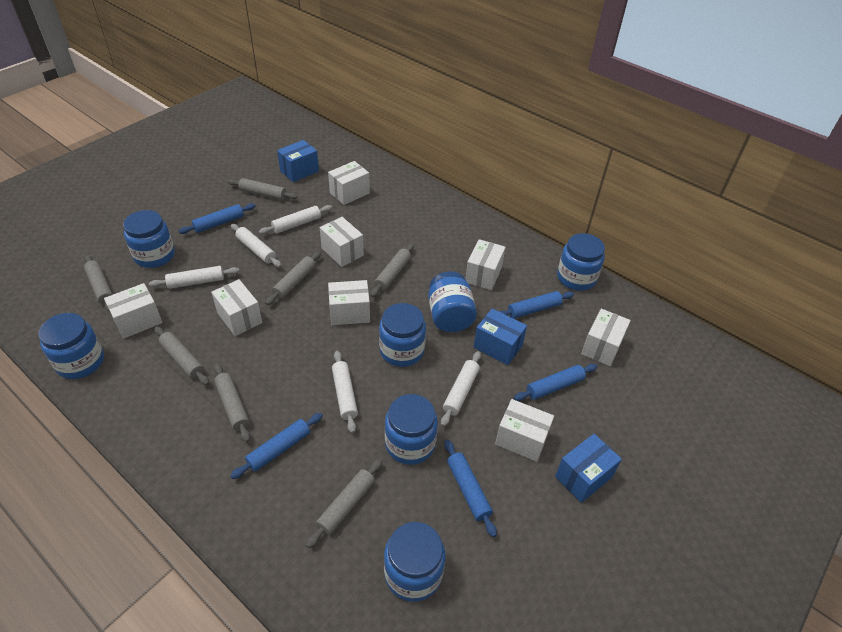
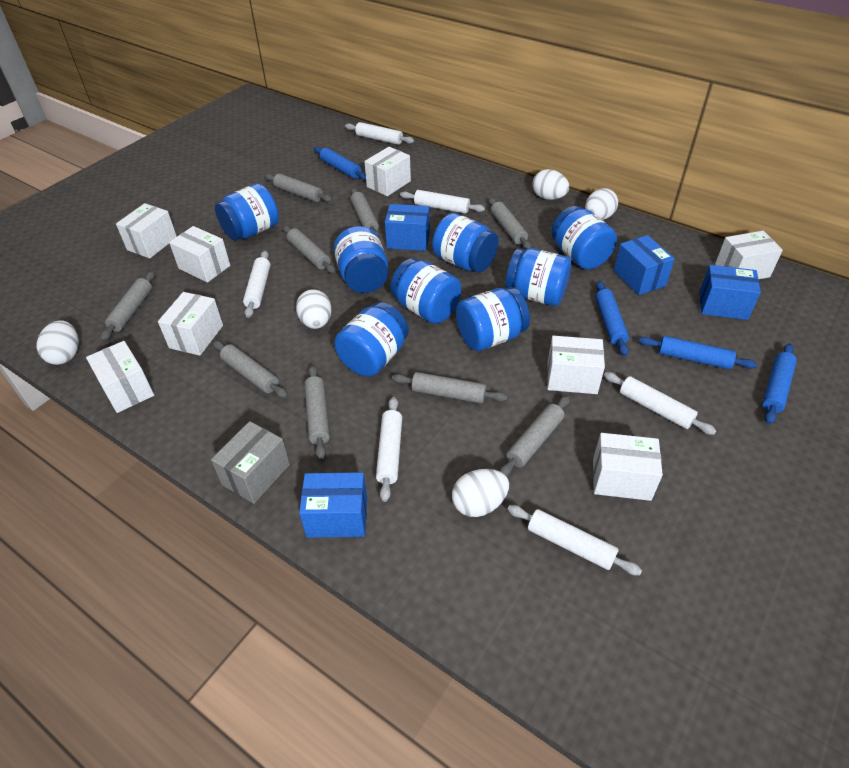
blue box: 3 -> 4
blue jar: 7 -> 8
blue rolling pin: 5 -> 4
grey box: 0 -> 1
grey rolling pin: 7 -> 9
white egg: 0 -> 5
white rolling pin: 5 -> 6

